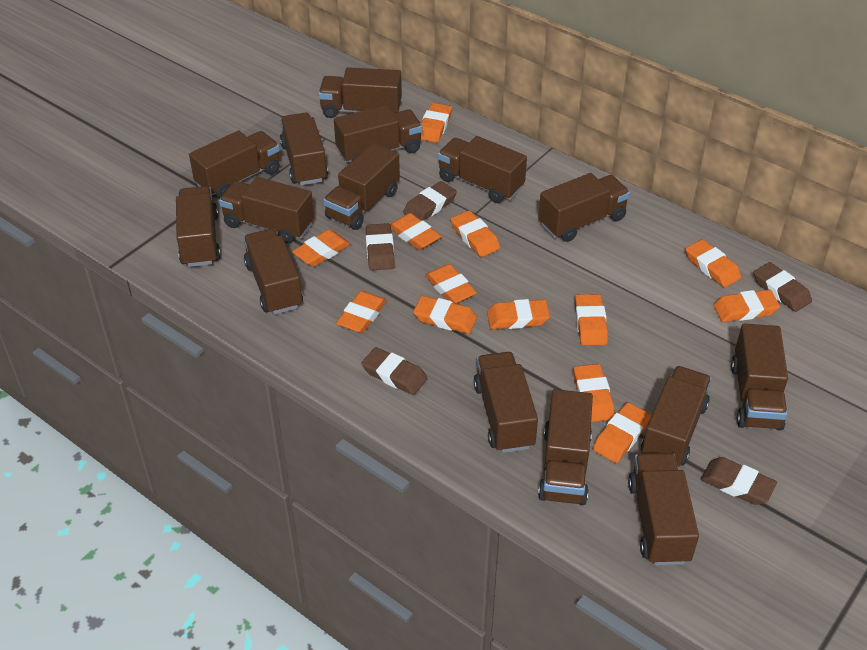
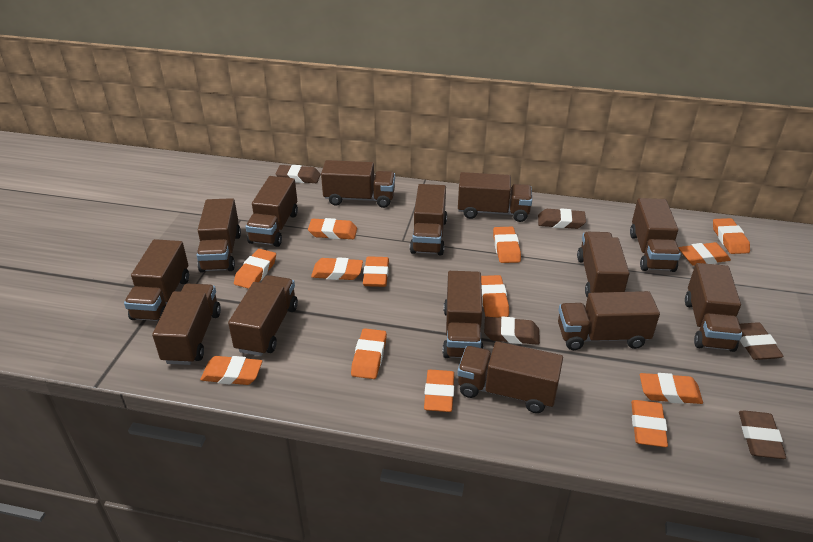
brown truck: 15 -> 14

